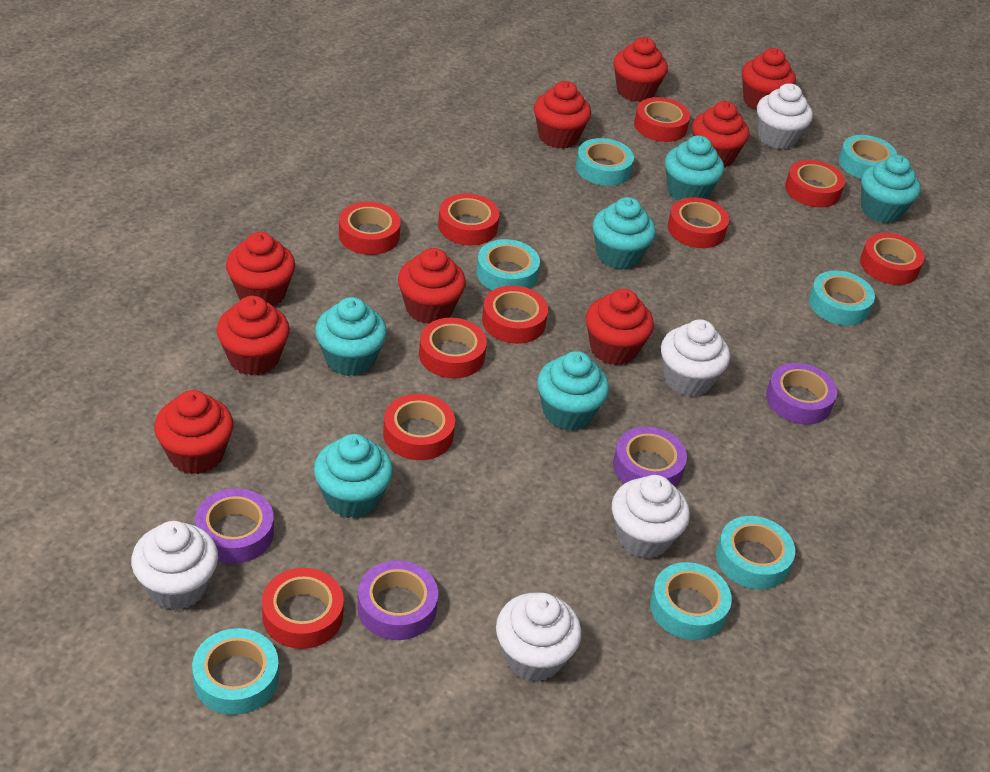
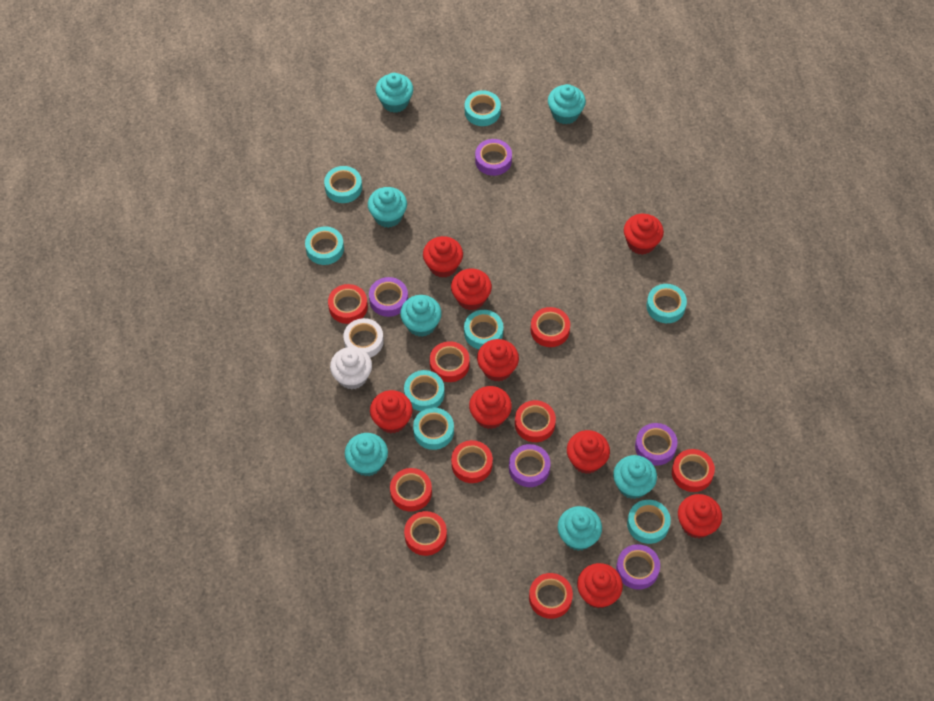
purple tape: 4 -> 5
red tape: 10 -> 9
turquoise cupcake: 6 -> 7
turquoise tape: 7 -> 8
white cupcake: 5 -> 1
white tape: 0 -> 1

